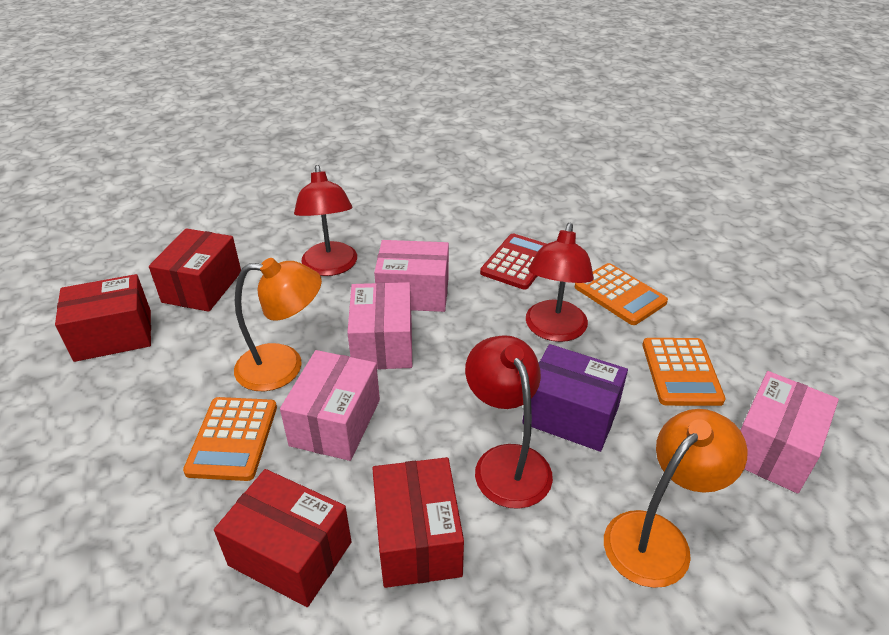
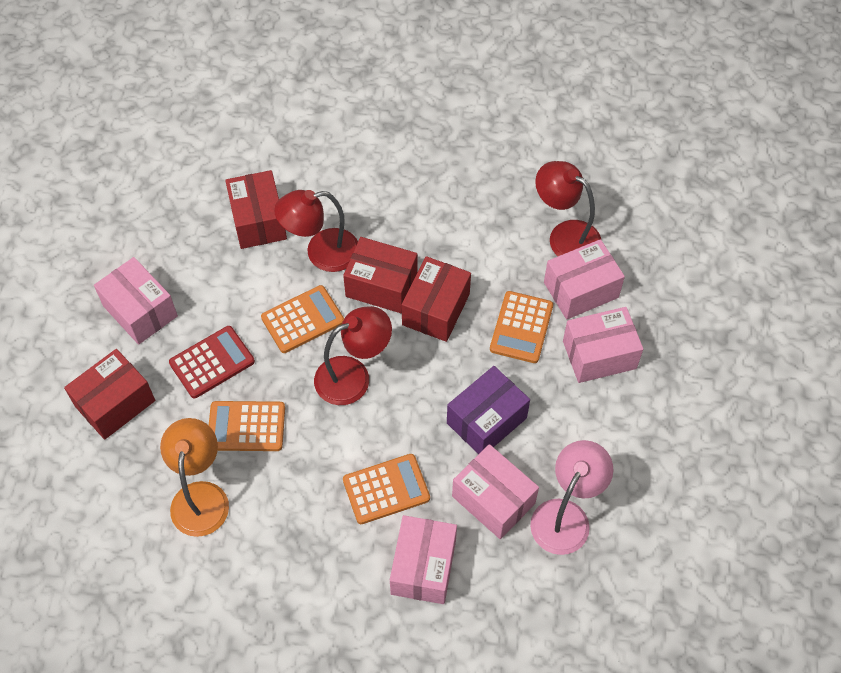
orange calculator: 3 -> 4
orange lamp: 2 -> 1
pink box: 4 -> 5
pink lamp: 0 -> 1

